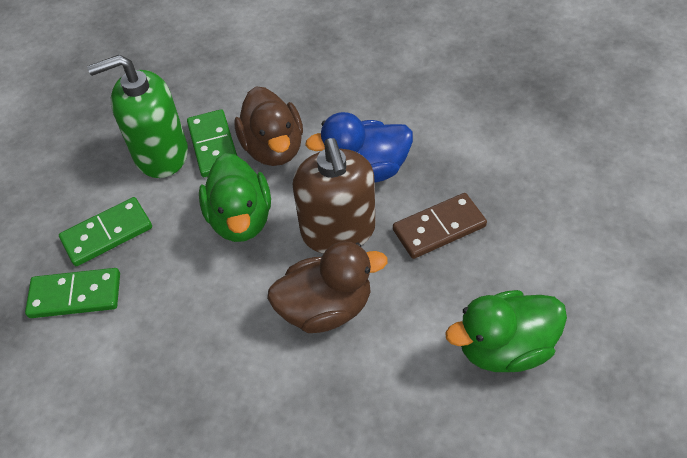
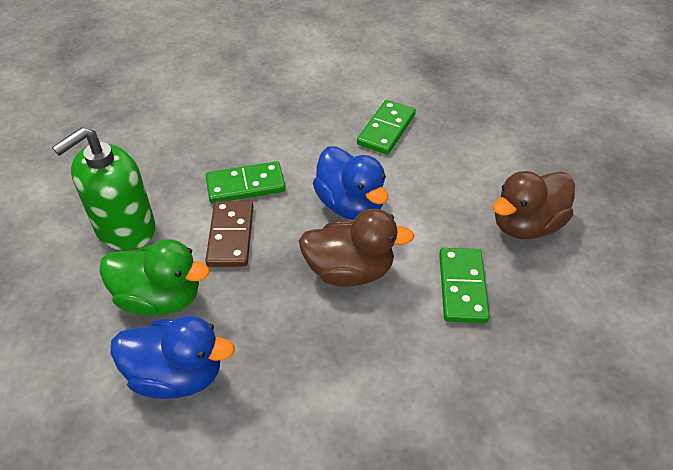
blue duck: 1 -> 2
brown soap dispenser: 1 -> 0
green duck: 2 -> 1

